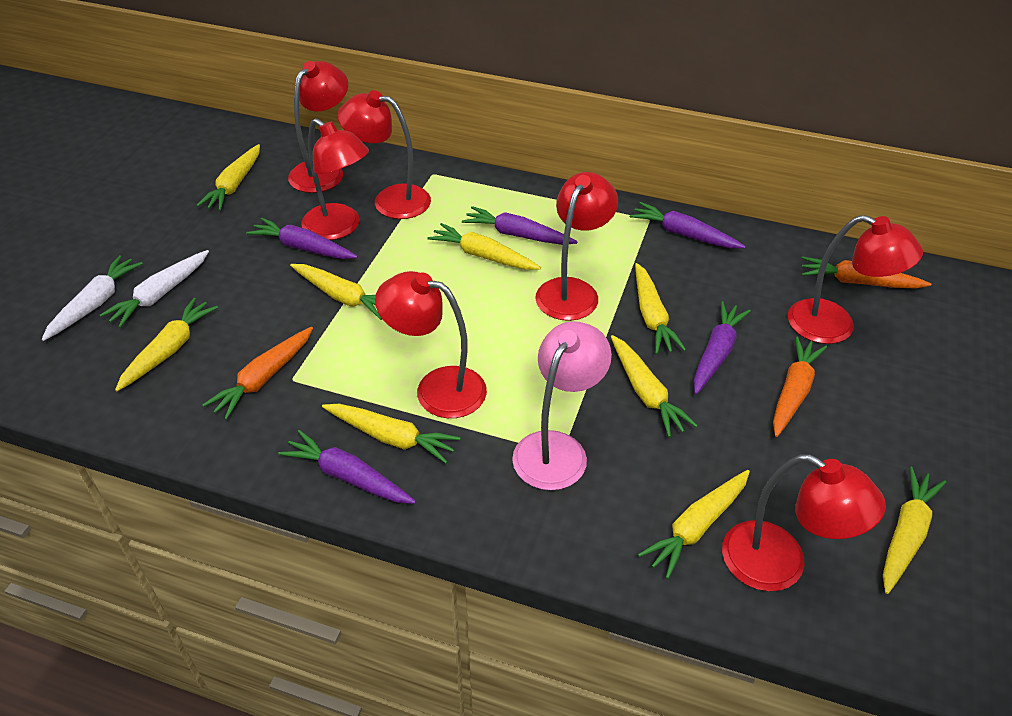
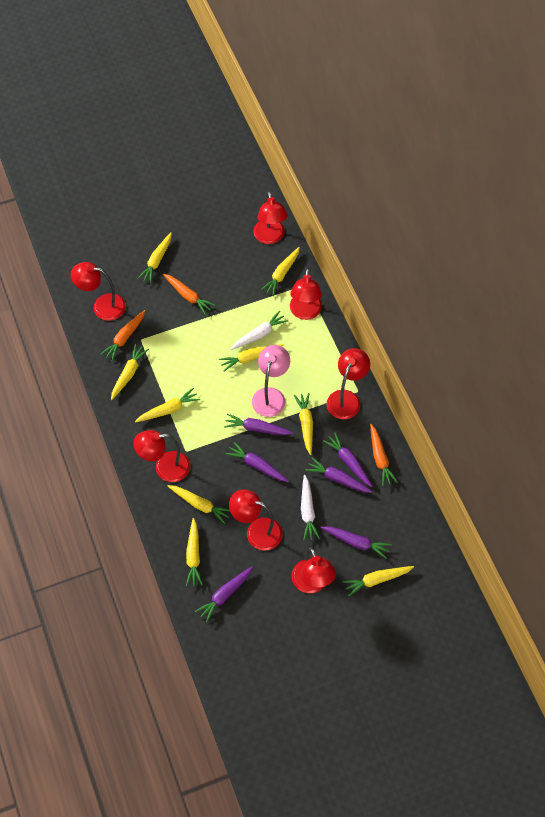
purple carrot: 5 -> 6

